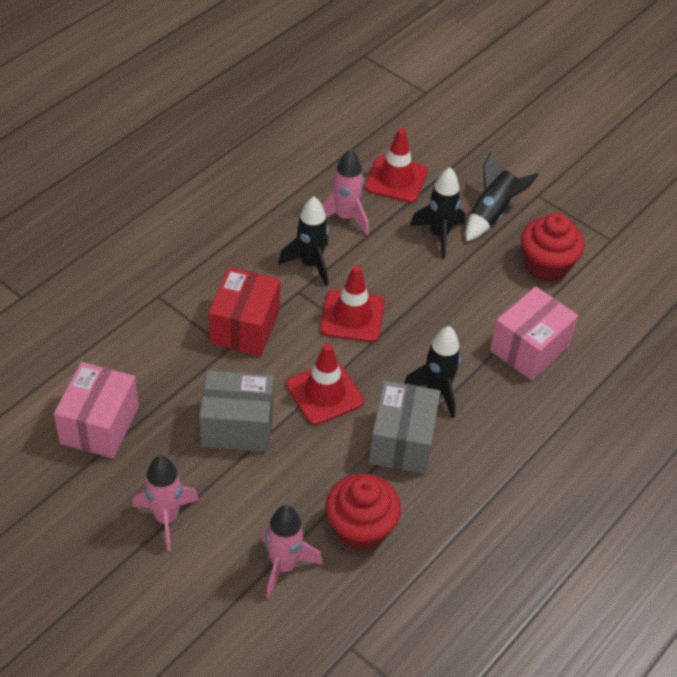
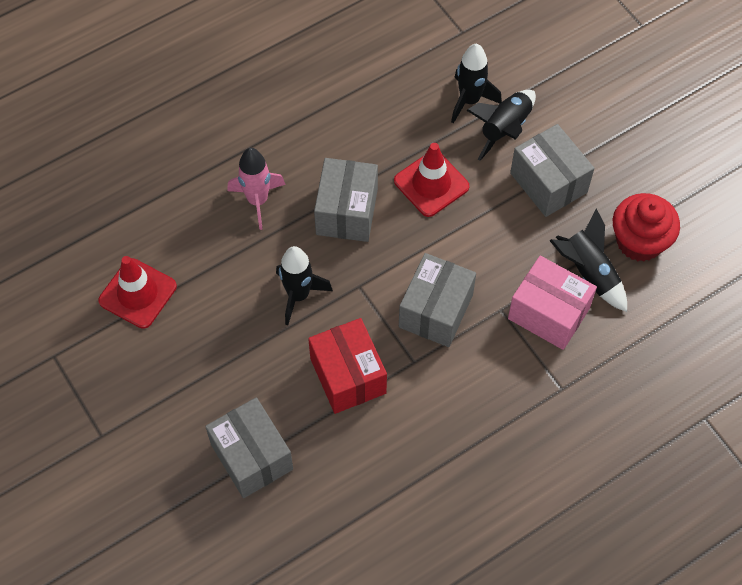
grey box: 2 -> 4
pink box: 2 -> 1
pink rocket: 3 -> 1
red cupcake: 2 -> 1
red traffic cone: 3 -> 2

